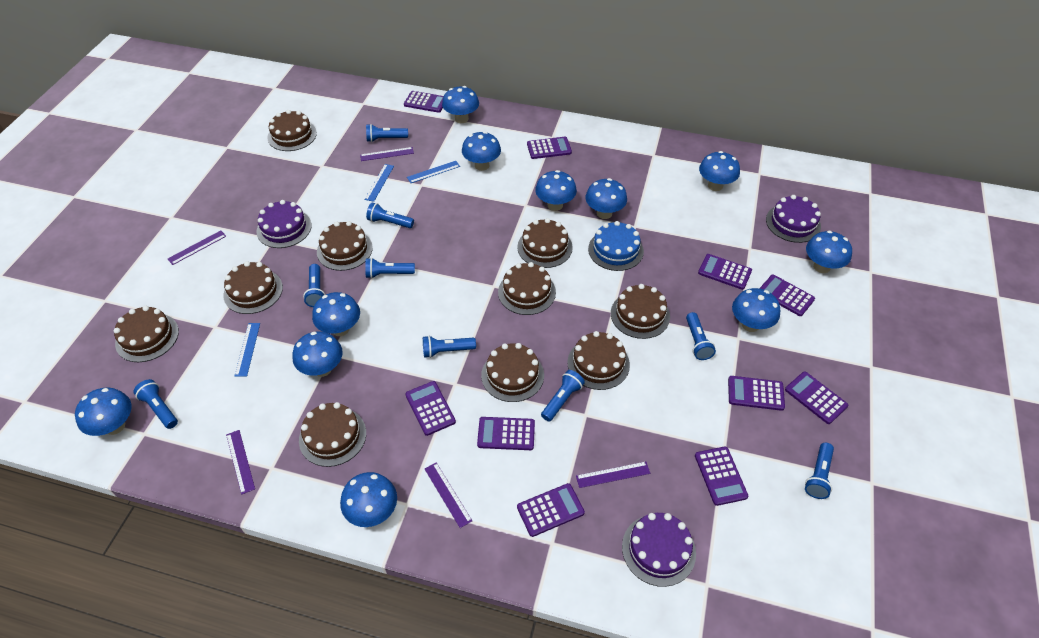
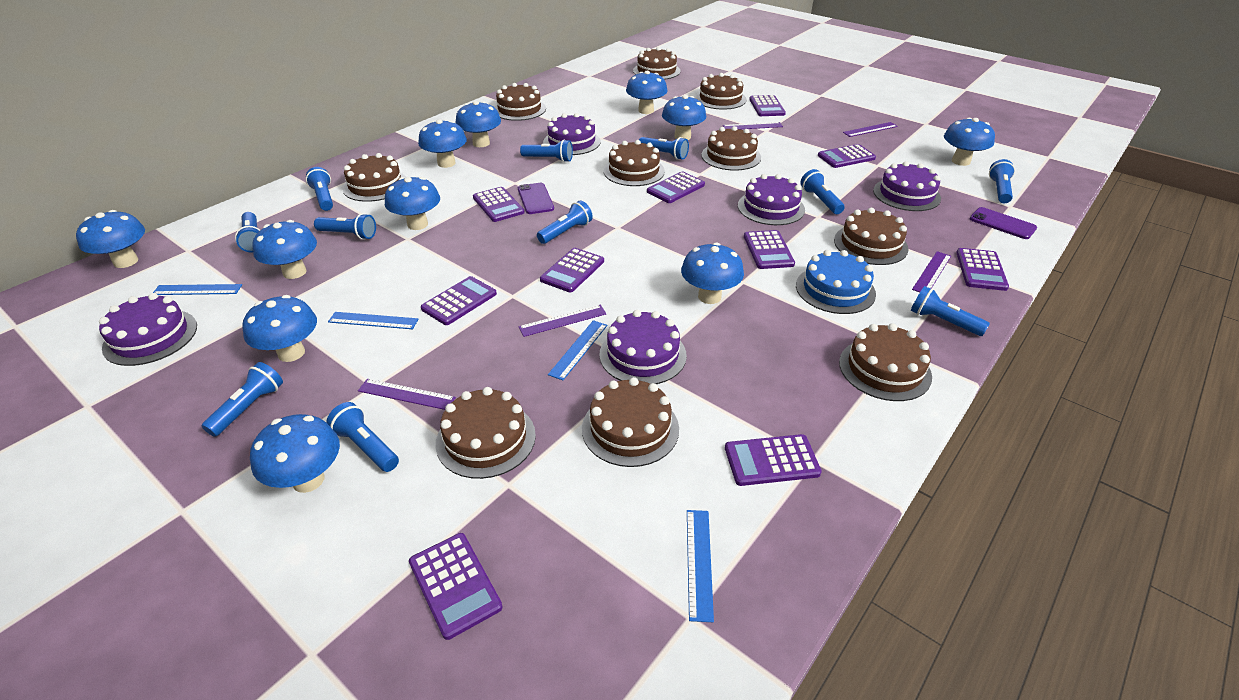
blue flashlight: 9 -> 11
blue ruler: 3 -> 4
purple cake: 3 -> 5
purple phone: 0 -> 2

